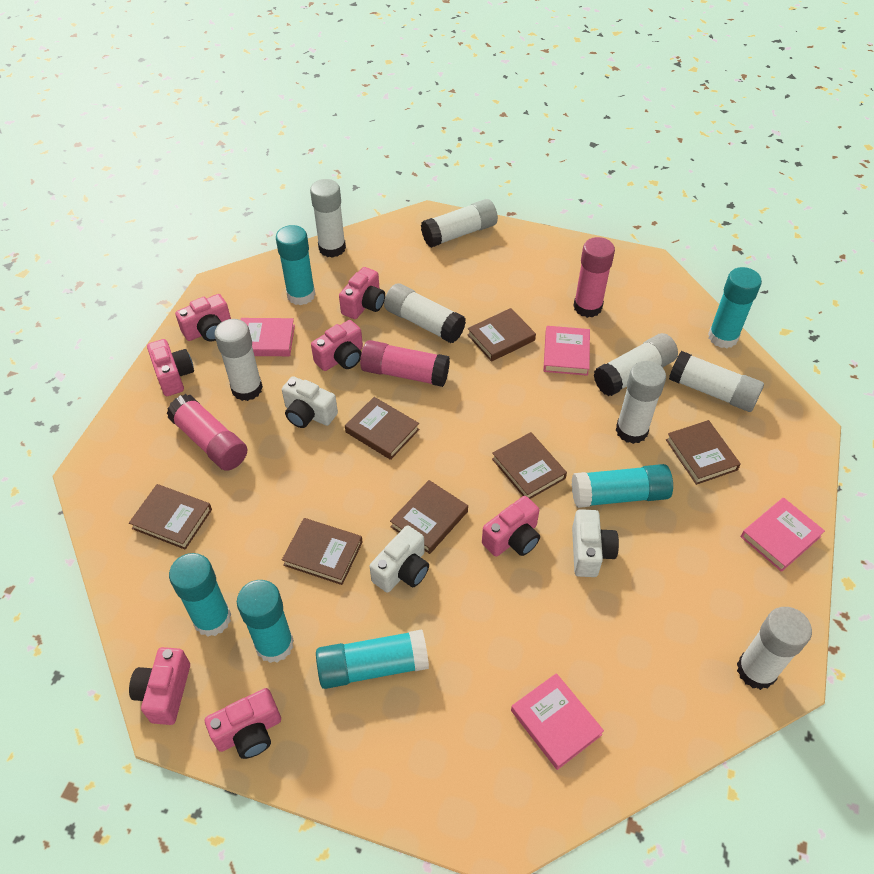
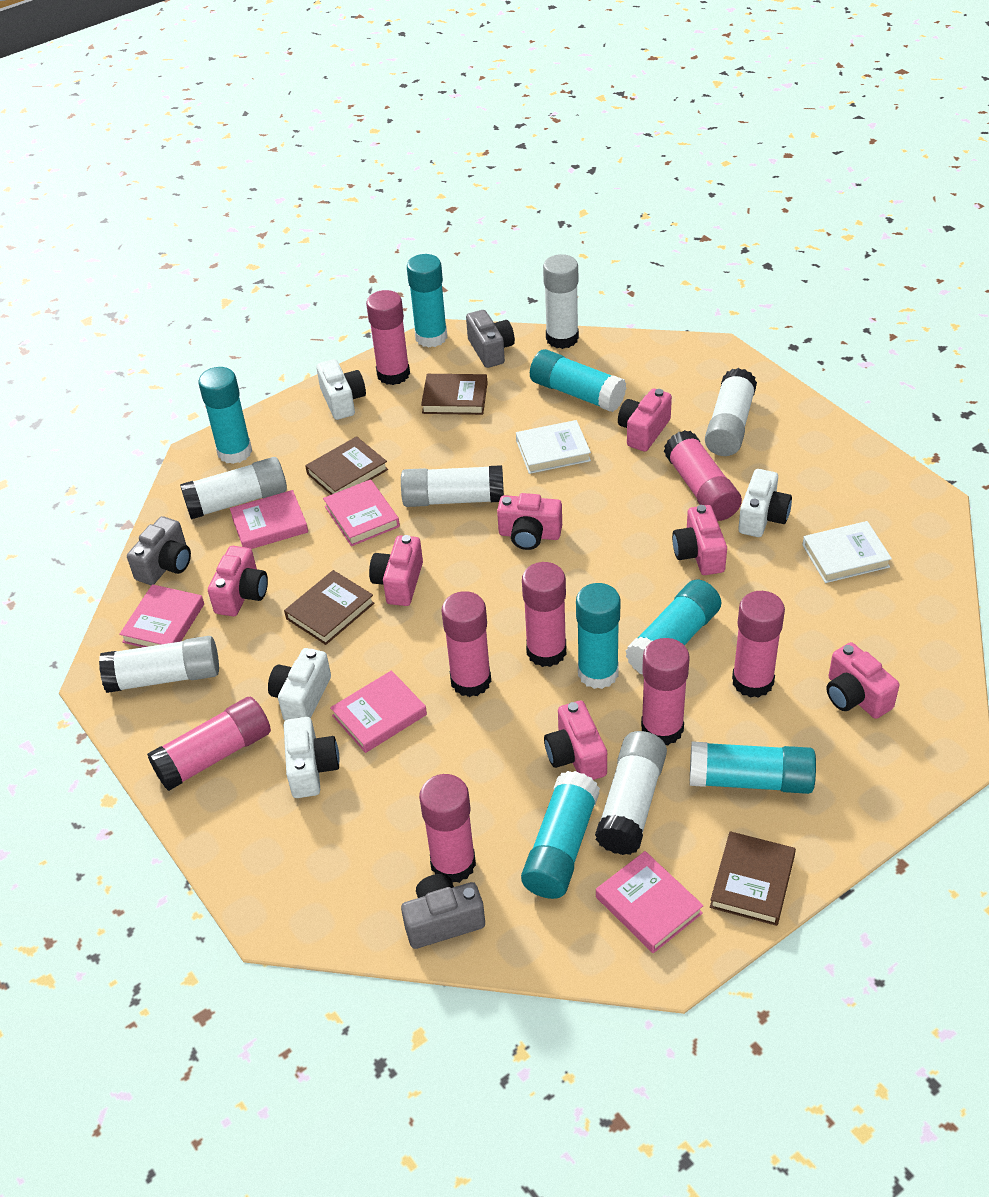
brown book: 7 -> 4
grey camera: 0 -> 3
pink book: 4 -> 5
pink glue stick: 3 -> 8
turquoise glue stick: 6 -> 7
white book: 0 -> 2
white camera: 3 -> 4
white glue stick: 8 -> 6

